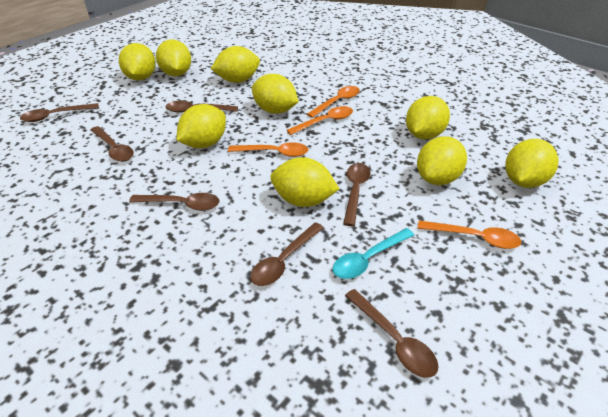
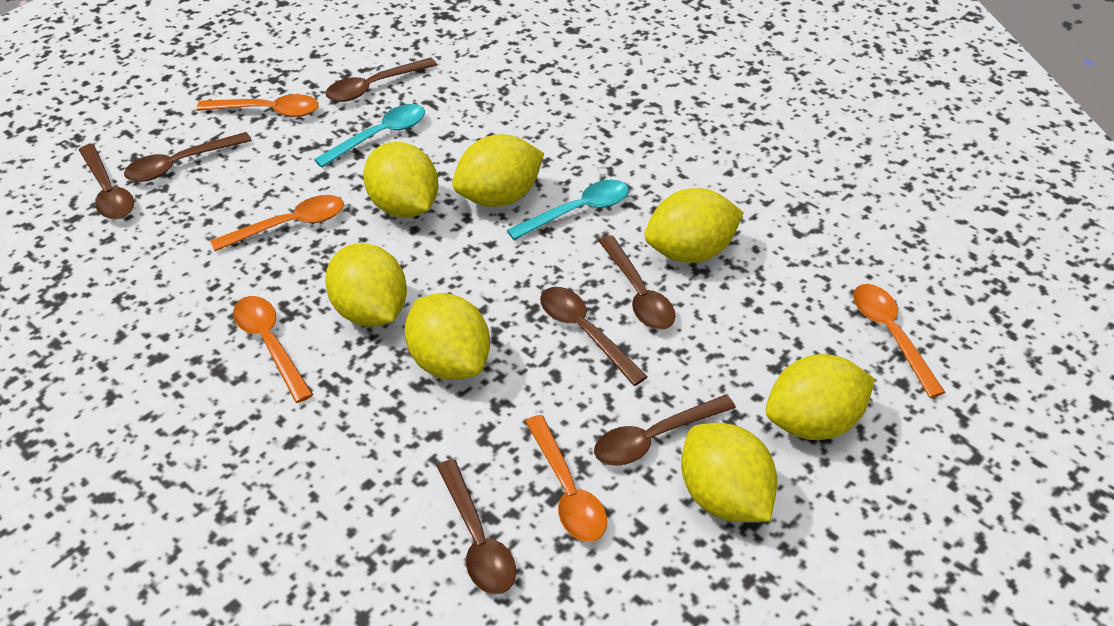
orange spoon: 4 -> 5
turquoise spoon: 1 -> 2
yellow lemon: 9 -> 7

